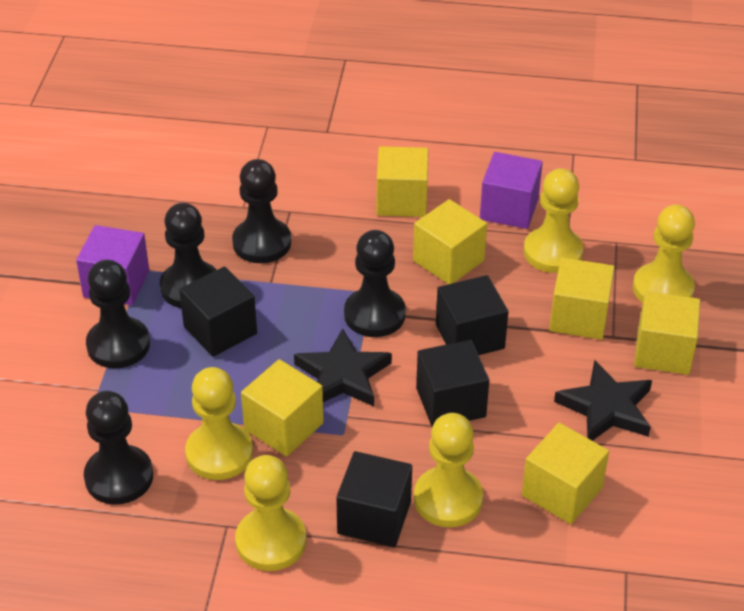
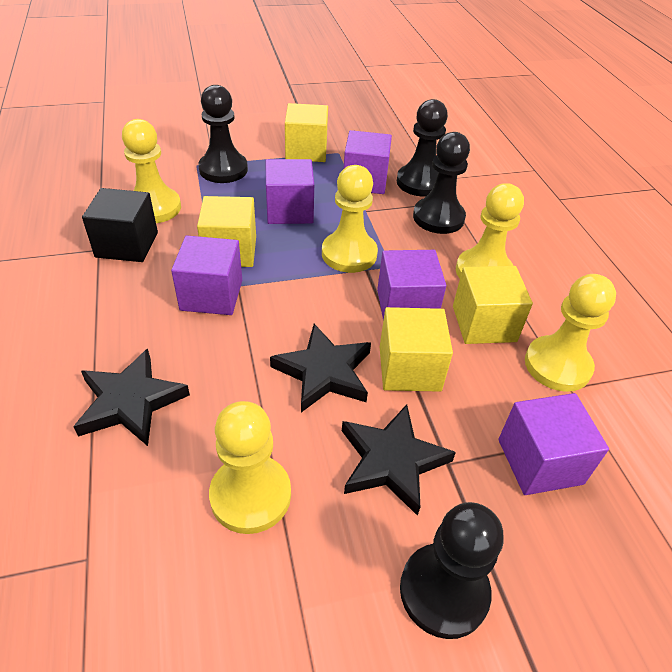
black cube: 4 -> 1
black pawn: 5 -> 4
black star: 2 -> 3
purple cube: 2 -> 5
yellow cube: 6 -> 4

